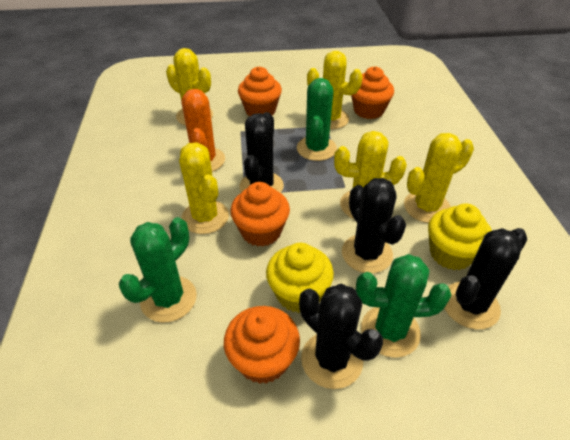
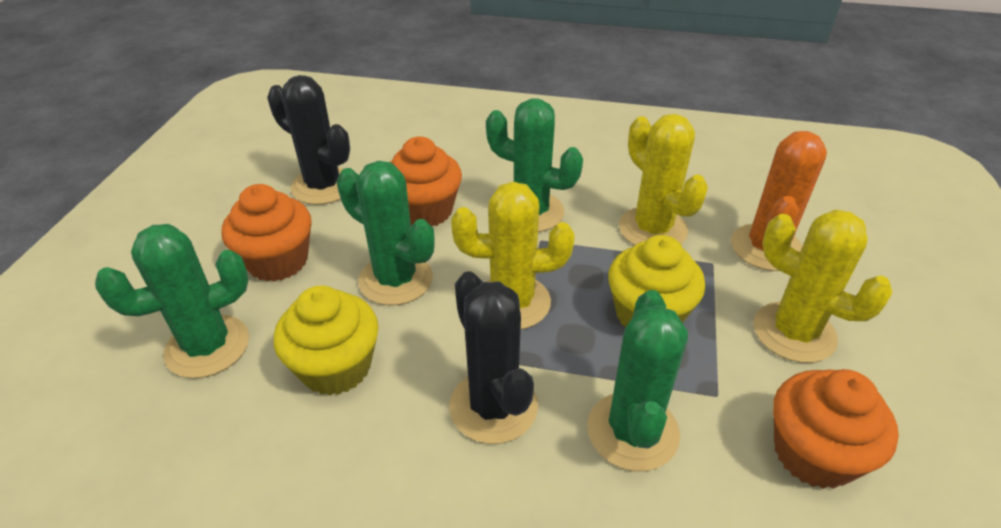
black cactus: 4 -> 2
green cactus: 3 -> 4
orange cupcake: 4 -> 3
yellow cactus: 5 -> 3

